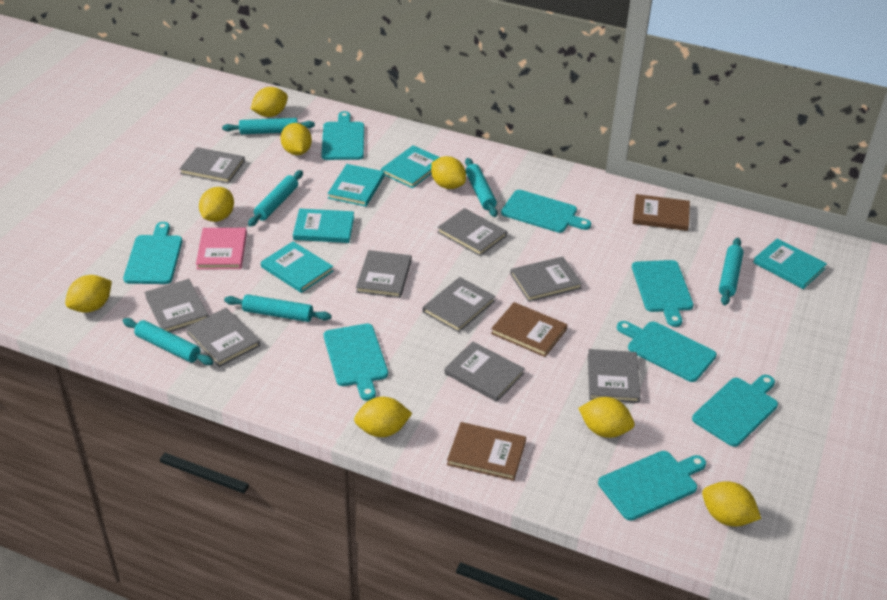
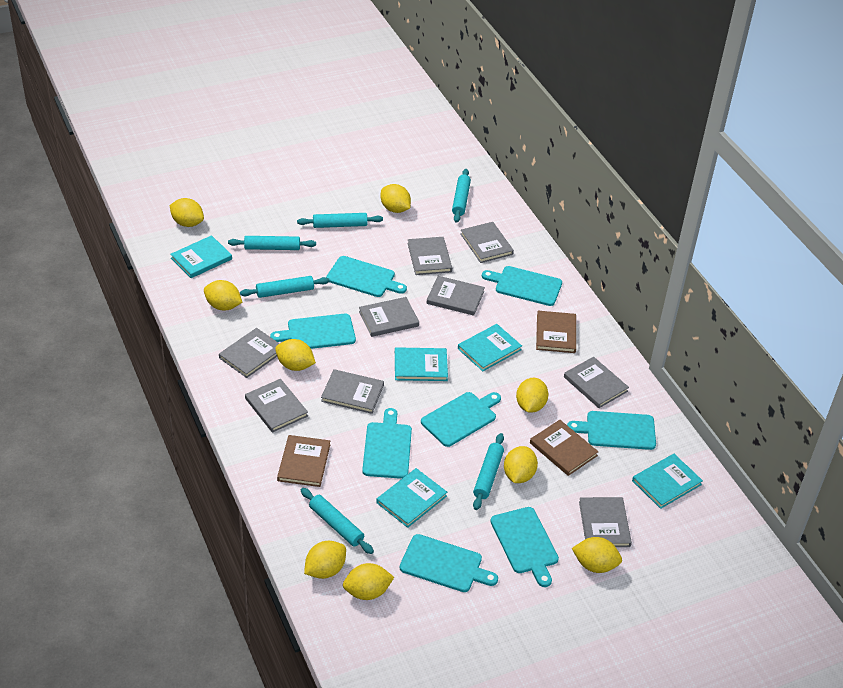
pink book: 1 -> 0
yellow lemon: 8 -> 9

